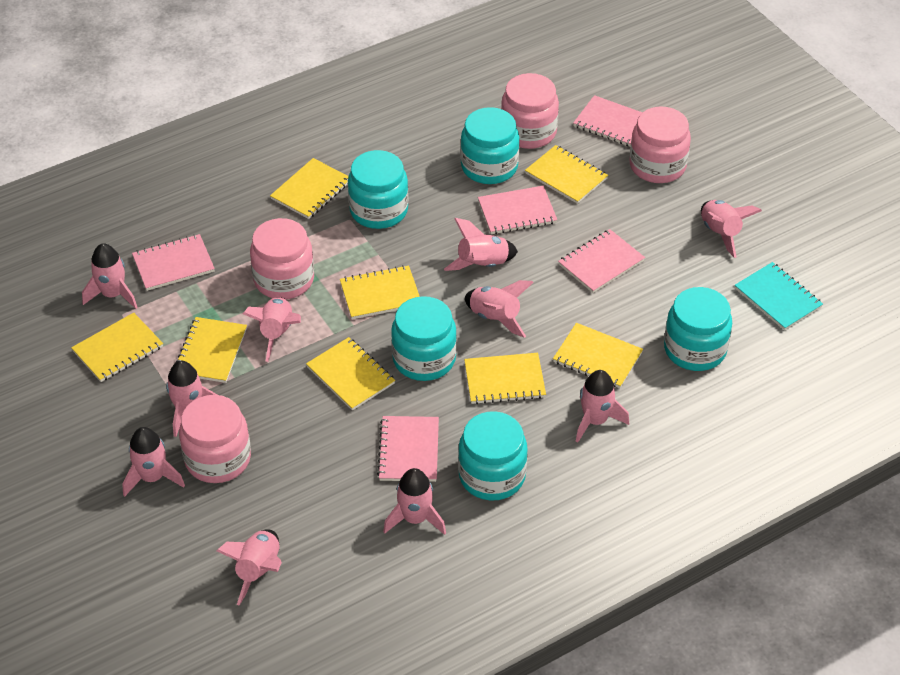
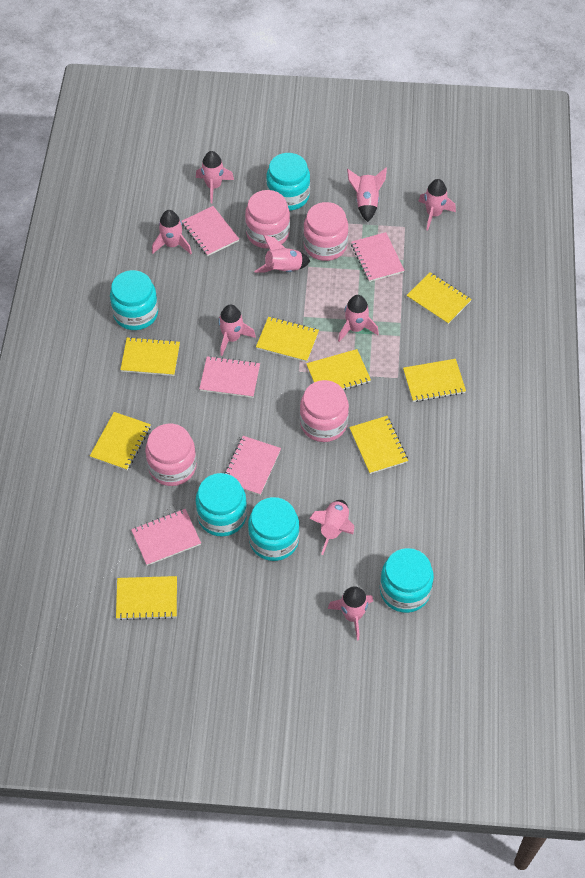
pink rocket: 10 -> 9
turquoise notebook: 1 -> 0

